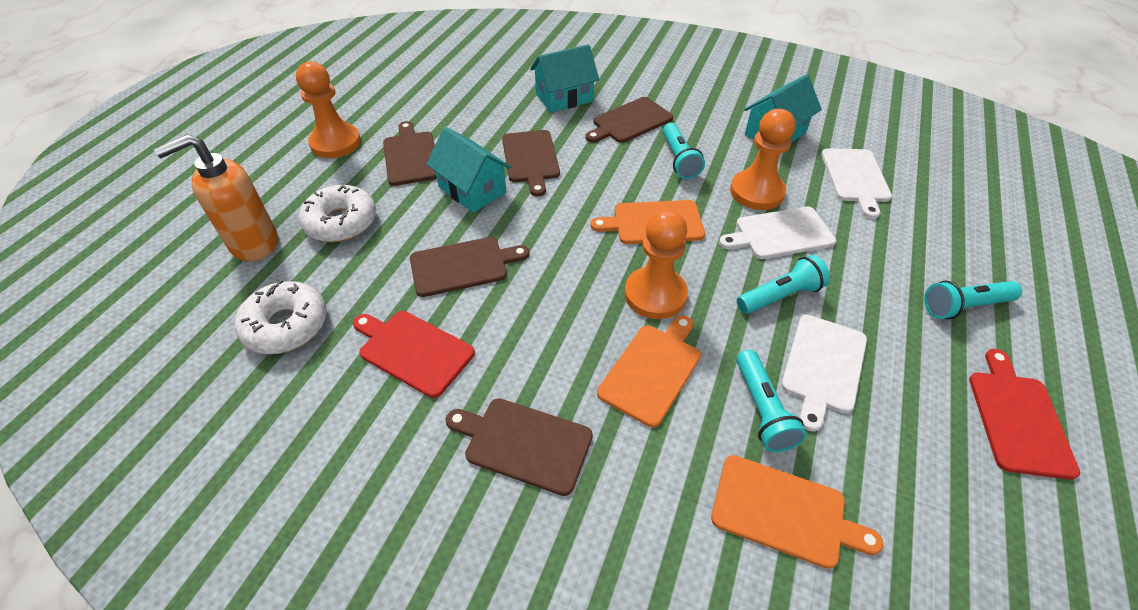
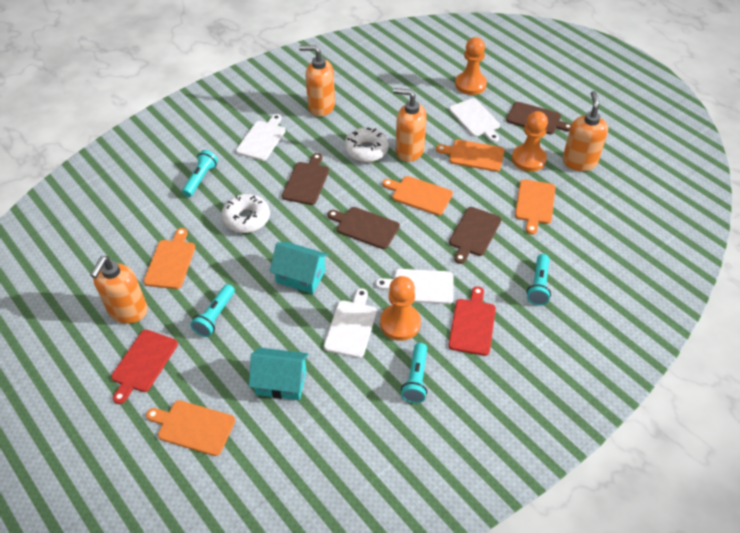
brown cutting board: 5 -> 4
orange cutting board: 3 -> 5
orange soap dispenser: 1 -> 4
turquoise house: 3 -> 2
white cutting board: 3 -> 4

